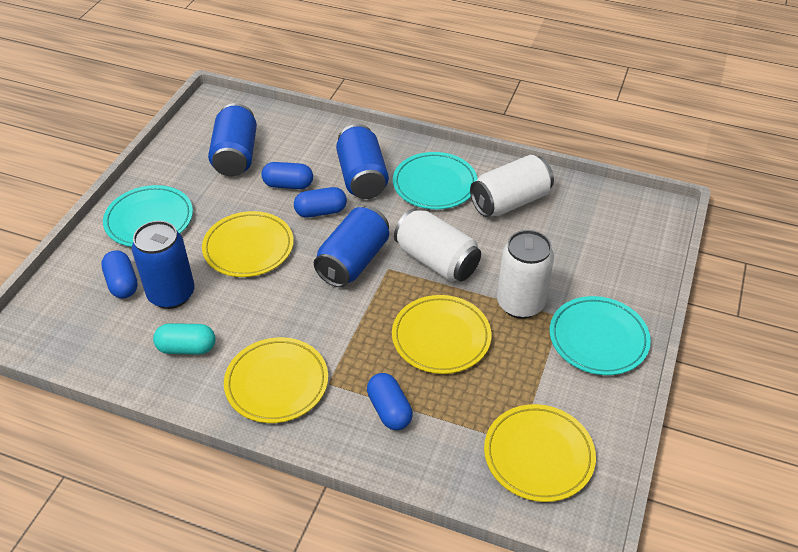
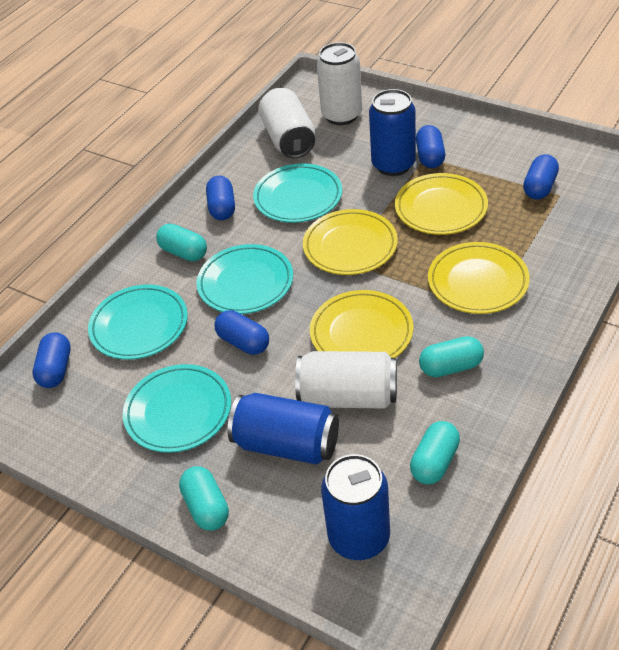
blue can: 4 -> 3
blue capsule: 4 -> 5
turquoise capsule: 1 -> 4
turquoise plate: 3 -> 4

